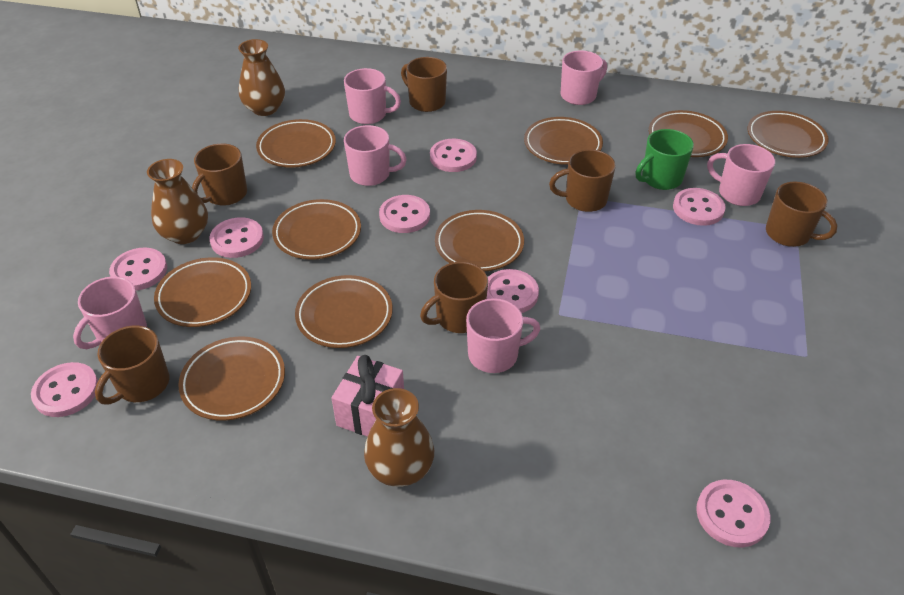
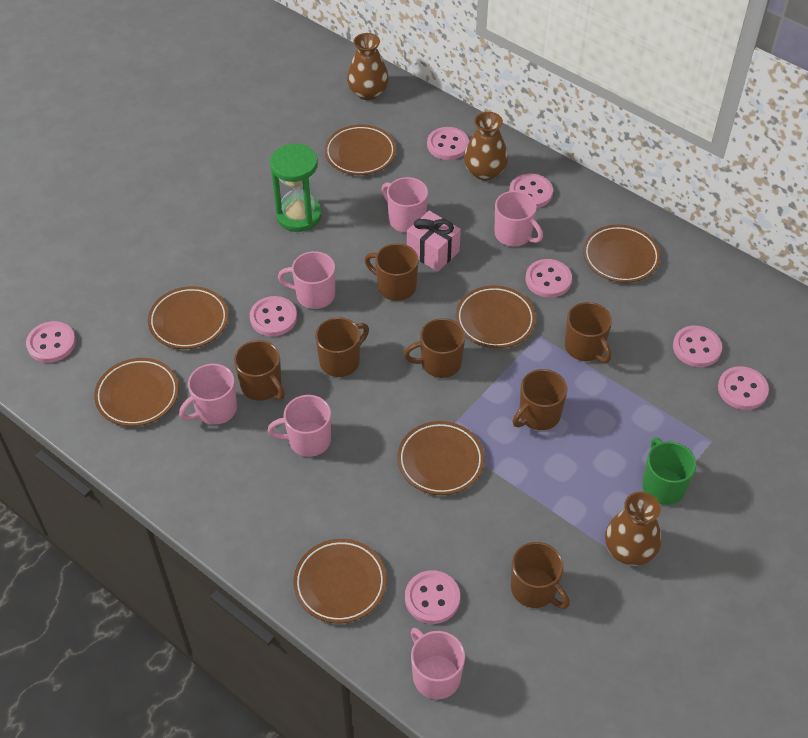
brown mug: 6 -> 7
brown plate: 9 -> 7
green hourglass: 0 -> 1

